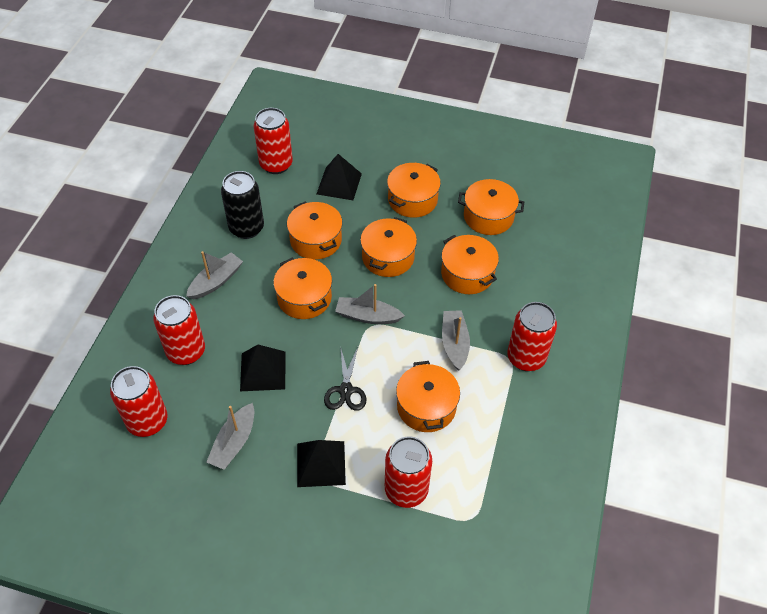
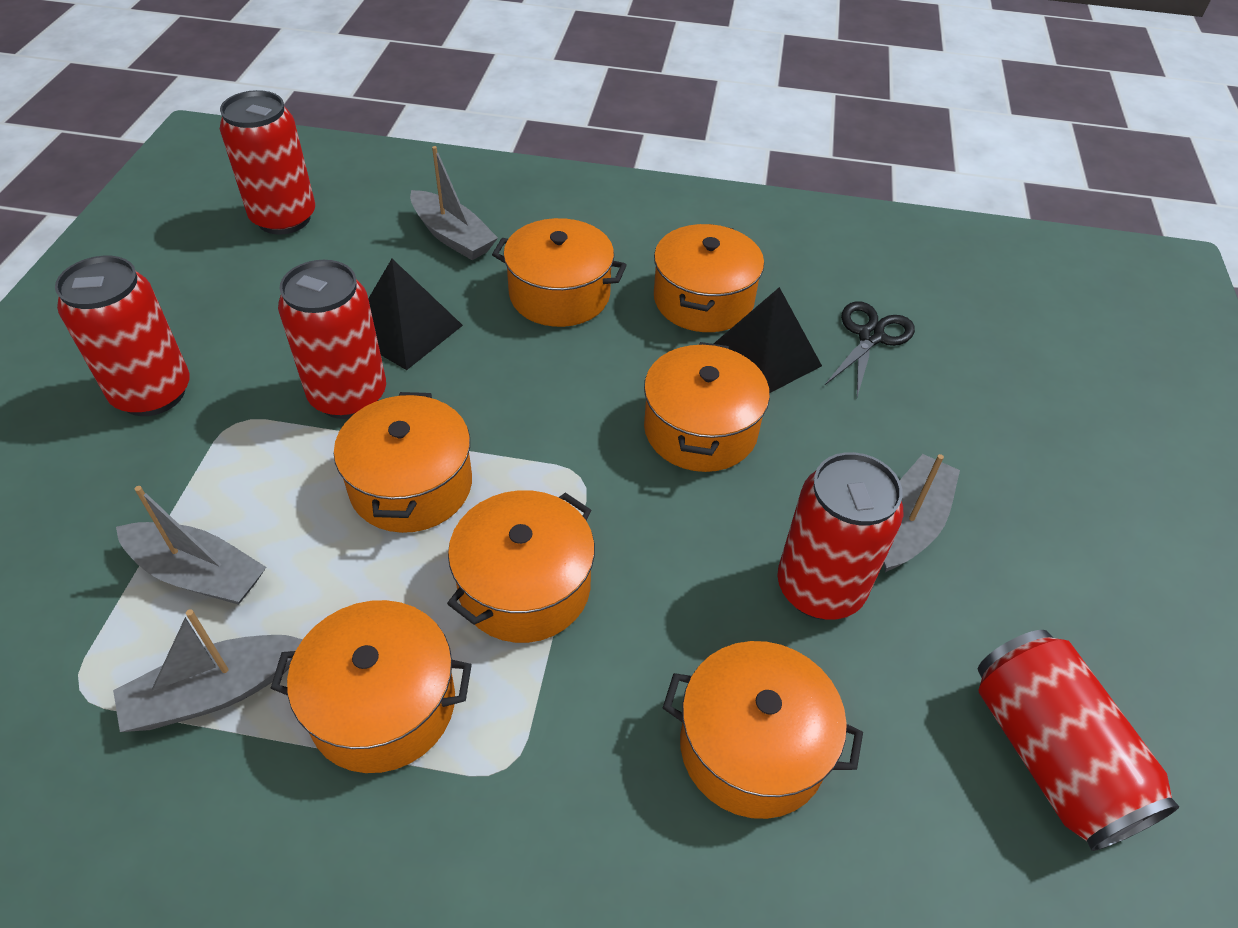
black can: 1 -> 0
black pyramid: 3 -> 2

